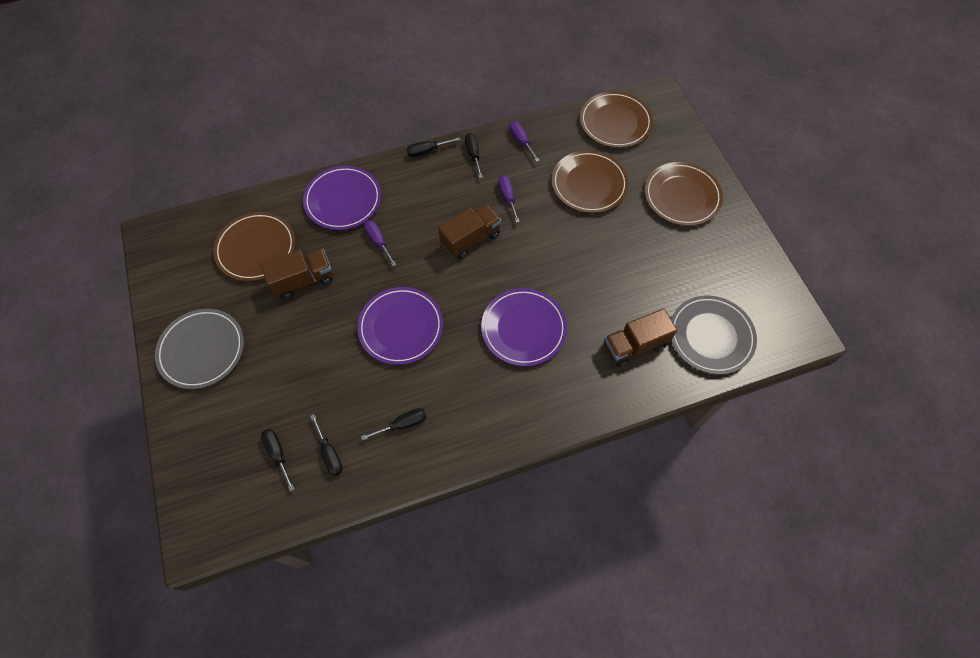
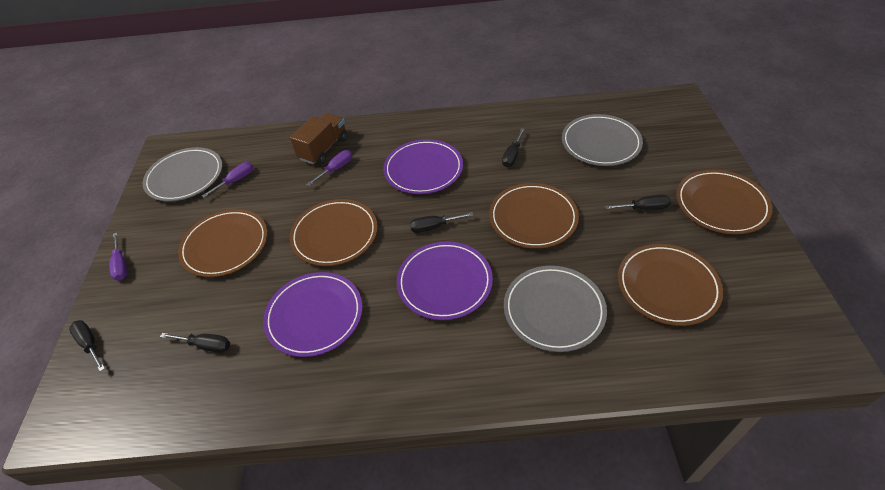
brown plate: 4 -> 5
brown truck: 3 -> 1
grey plate: 2 -> 3

